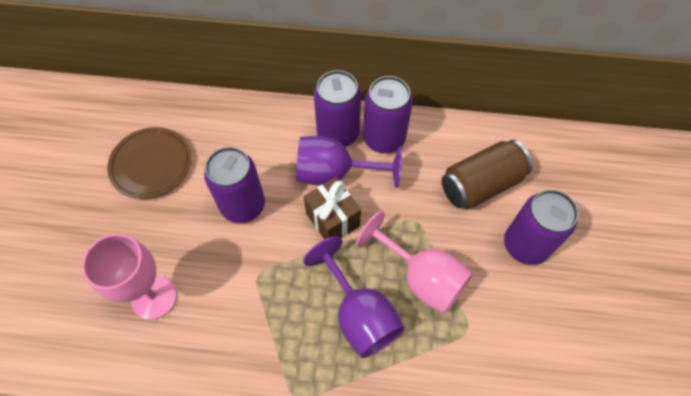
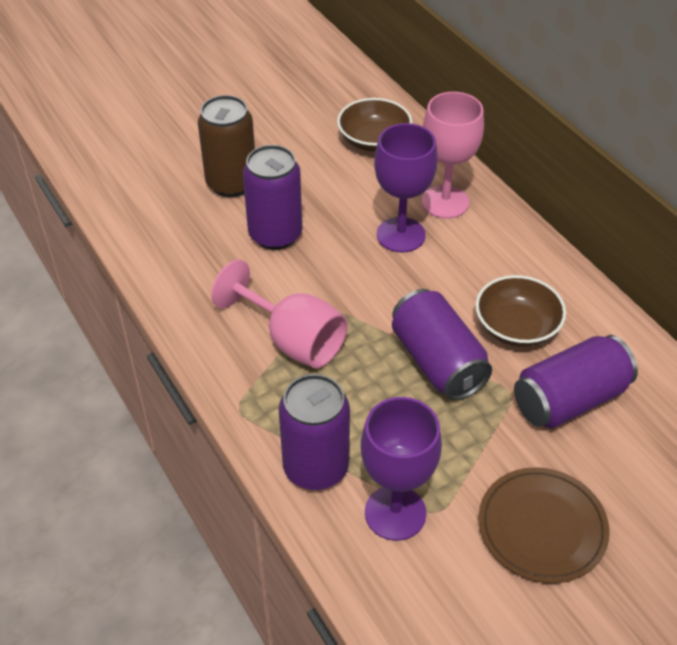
brown bowl: 0 -> 2
brown gift: 1 -> 0

